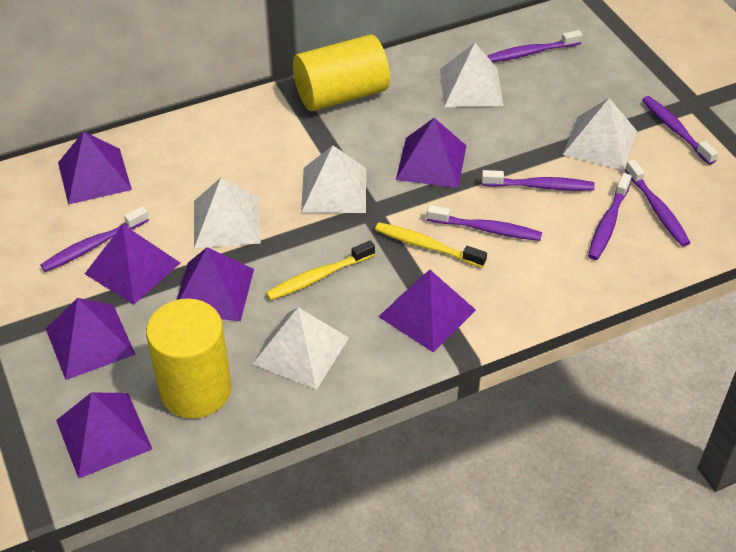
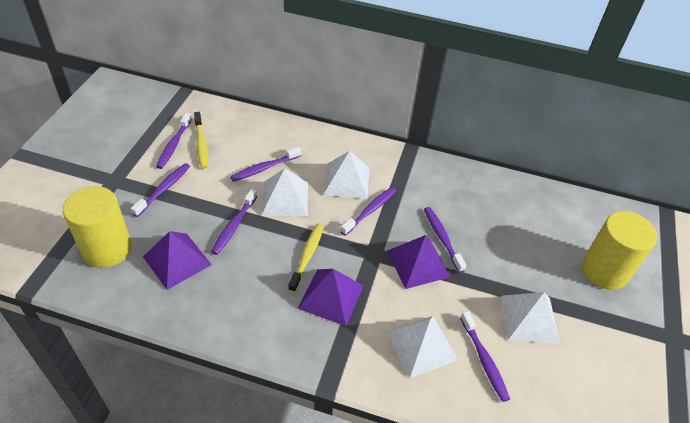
purple pyramid: 7 -> 3
white pyramid: 5 -> 4

